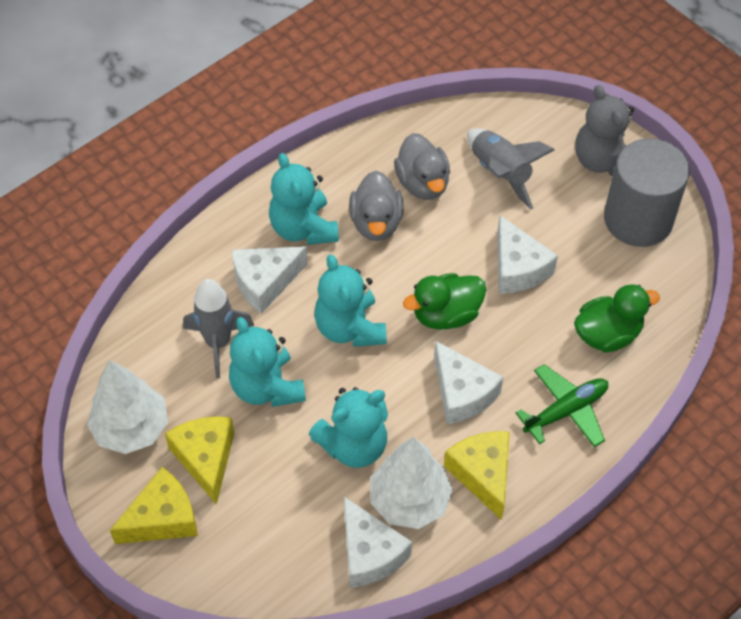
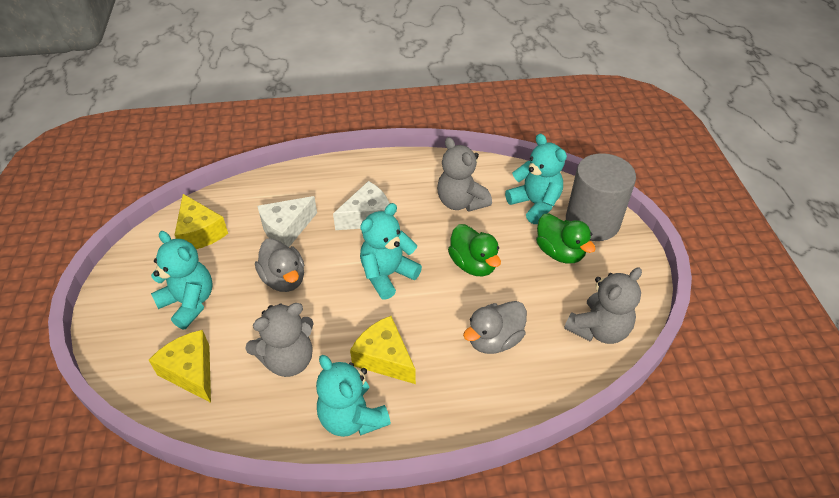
green plane: 1 -> 0
grey rocket: 2 -> 0
grey teddy bear: 1 -> 3
white cheese: 4 -> 2
white tree: 2 -> 0

